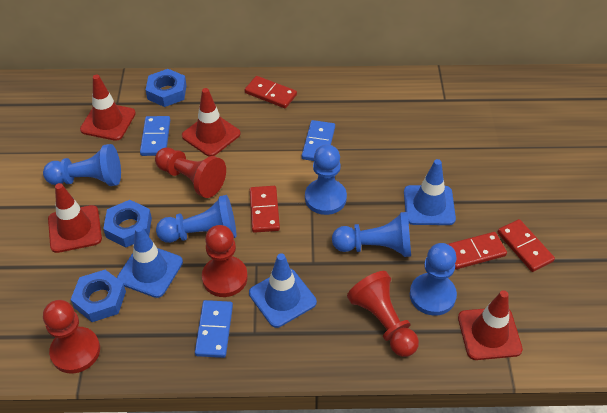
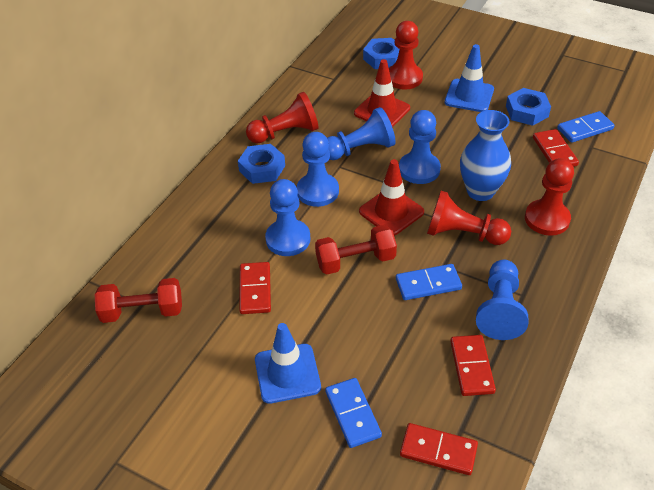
blue traffic cone: 3 -> 2
blue vase: 0 -> 1
red dumbbell: 0 -> 2
red traffic cone: 4 -> 2

